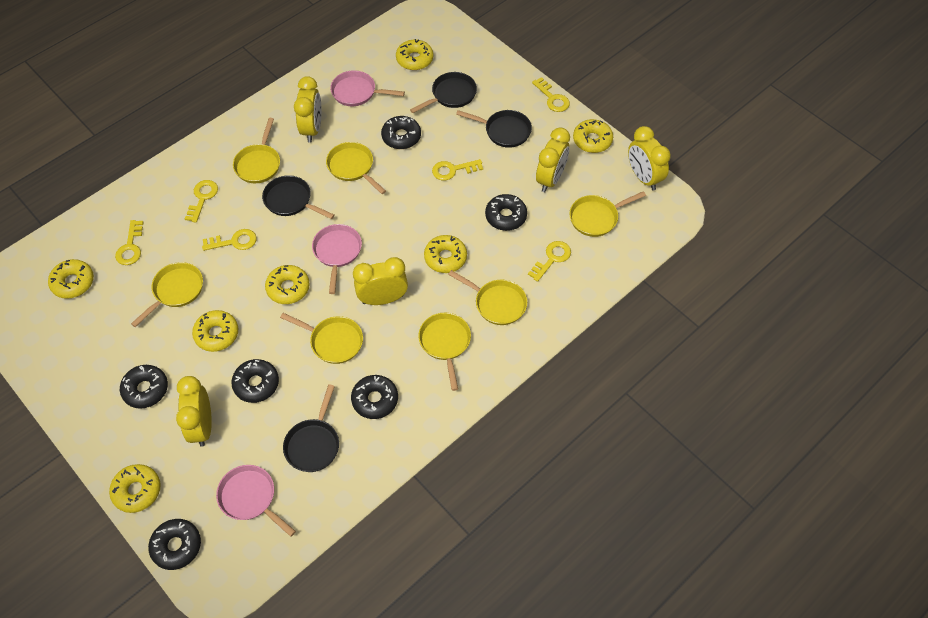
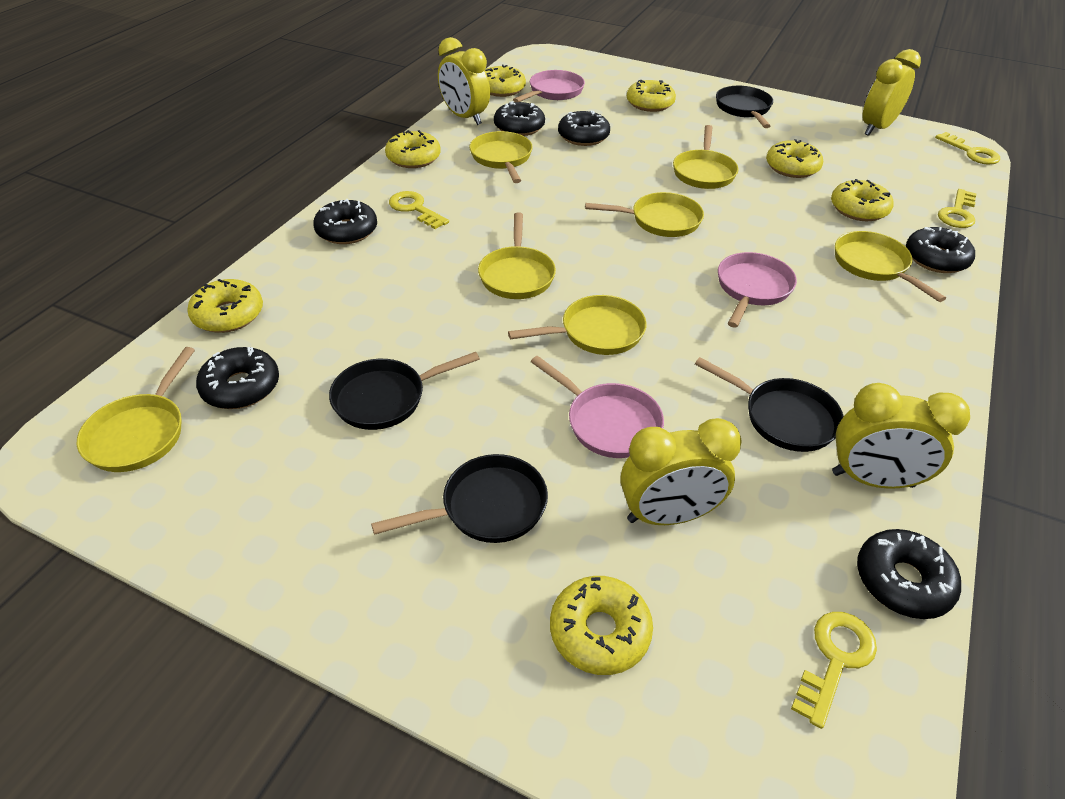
yellow clock: 5 -> 4
yellow key: 6 -> 4

